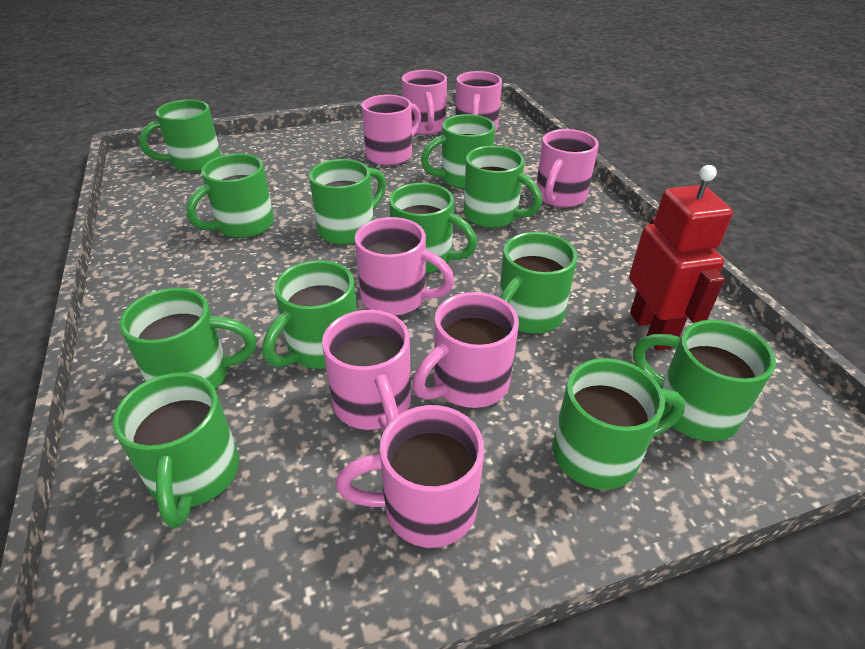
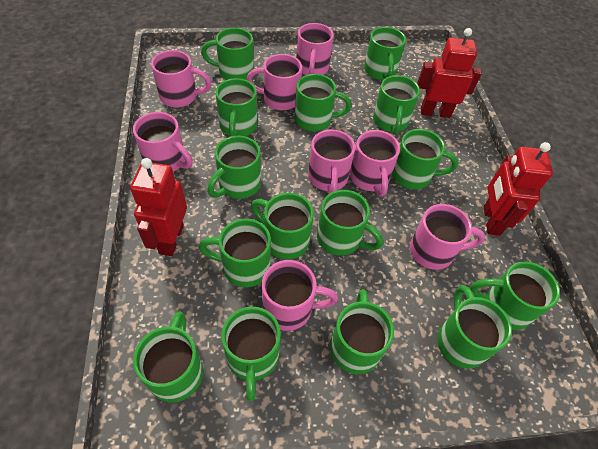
green mug: 12 -> 15
red robot: 1 -> 3

